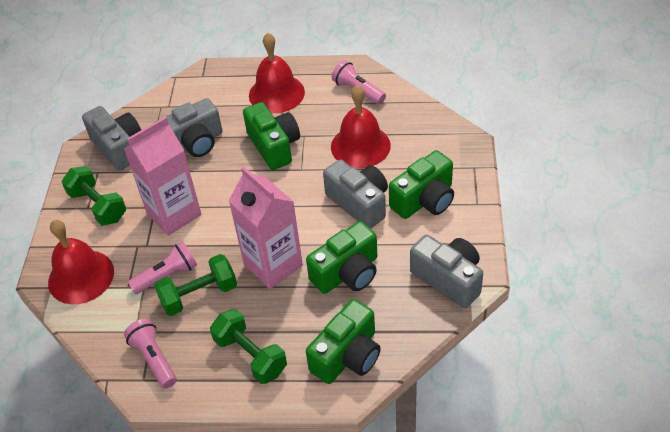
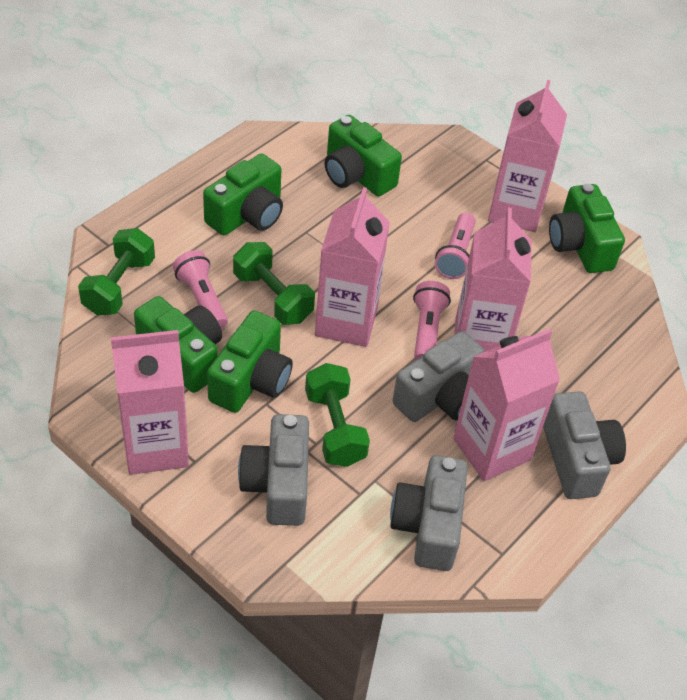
green camera: 4 -> 5
pink carton: 2 -> 5
red bell: 3 -> 0

